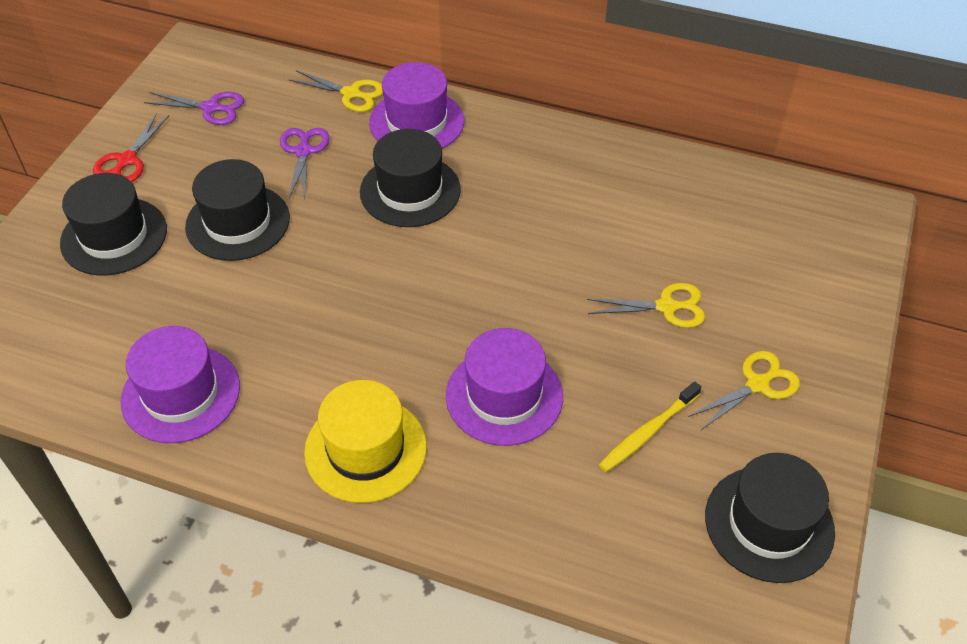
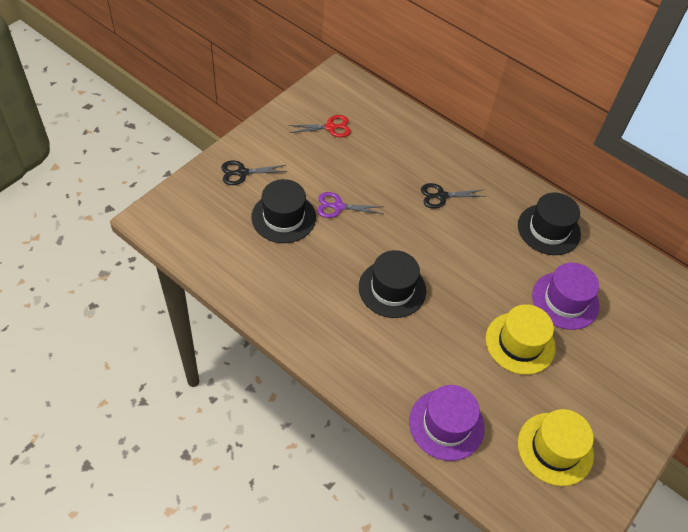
black hat: 4 -> 3
black scissors: 0 -> 2
purple hat: 3 -> 2
purple scissors: 2 -> 1
yellow hat: 1 -> 2
yellow scissors: 3 -> 0
yellow toothbrush: 1 -> 0

